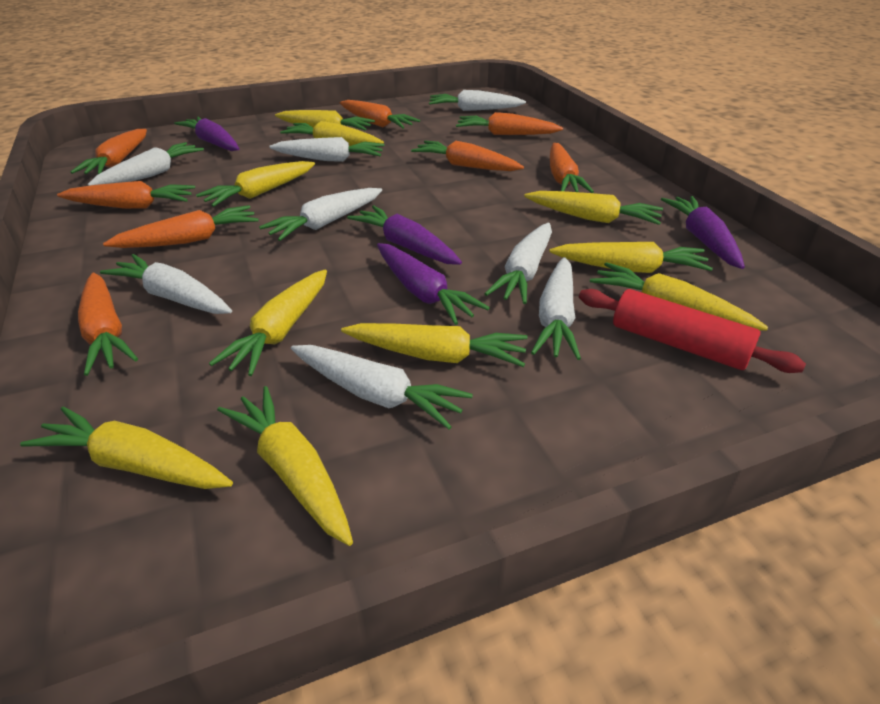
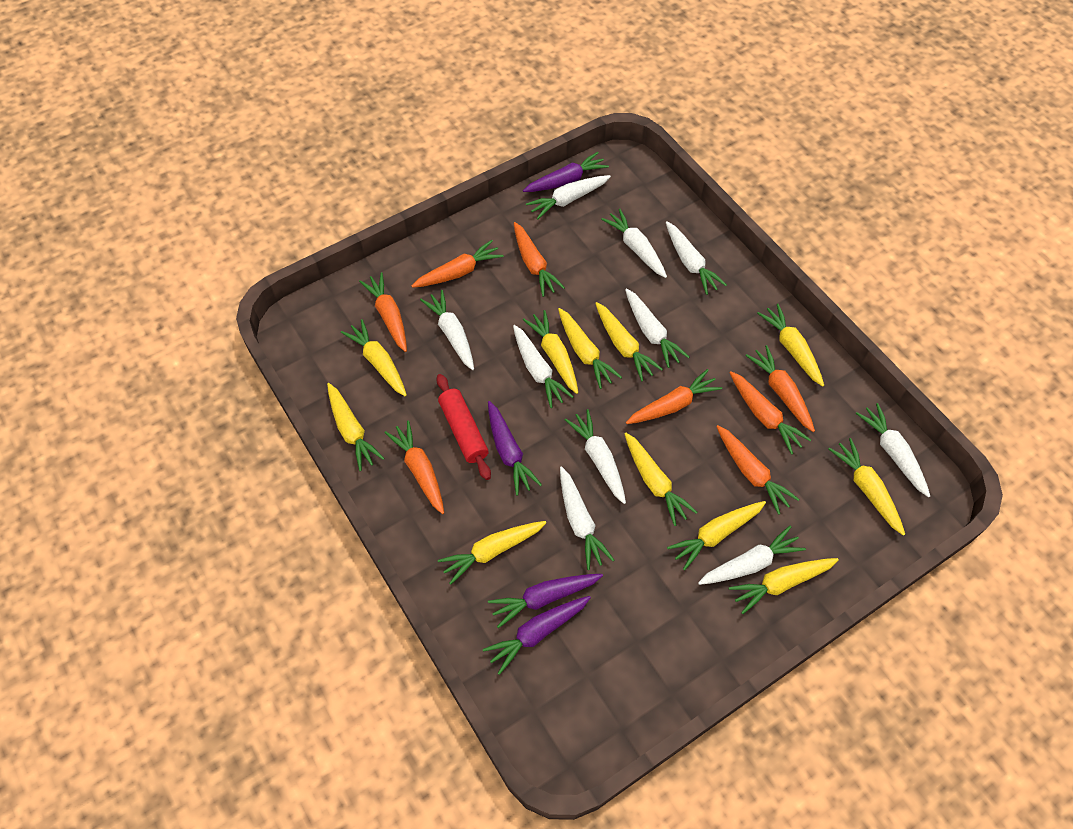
white carrot: 8 -> 10
yellow carrot: 10 -> 11

